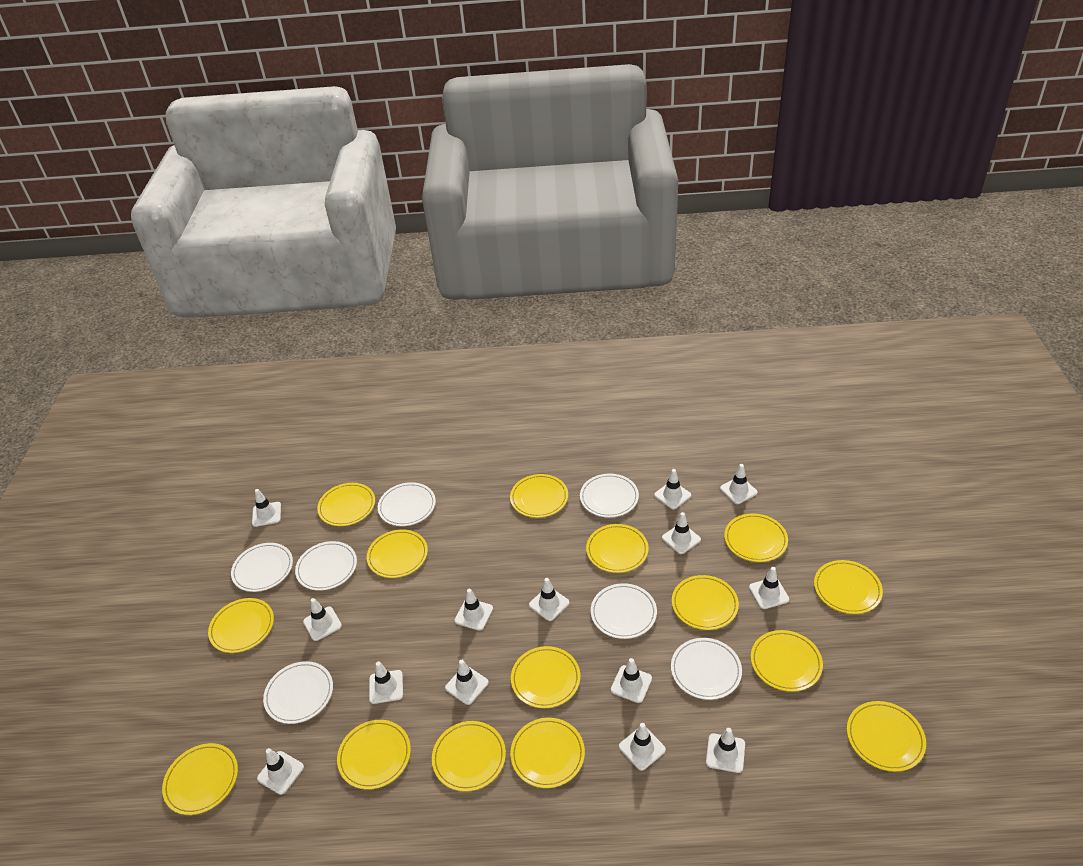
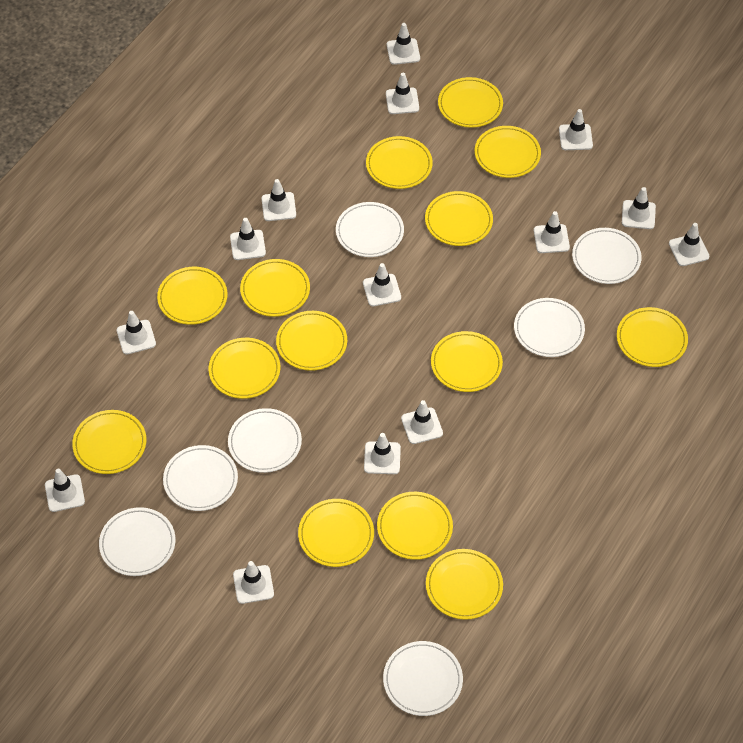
yellow plate: 15 -> 14

